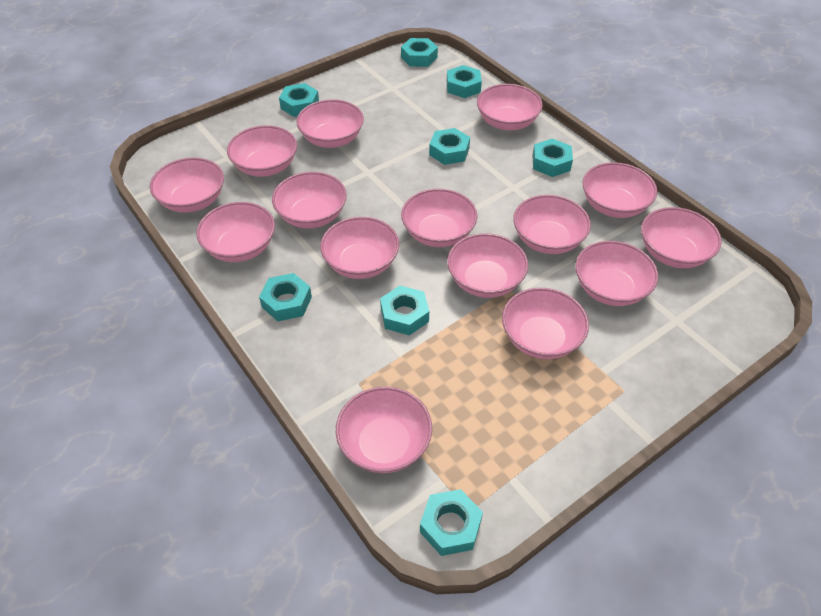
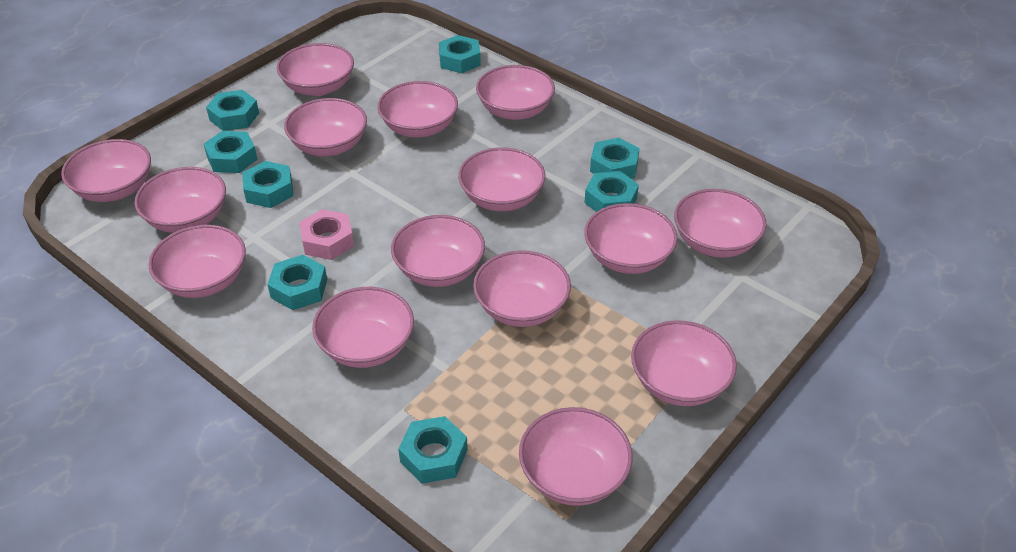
pink nut: 0 -> 1

